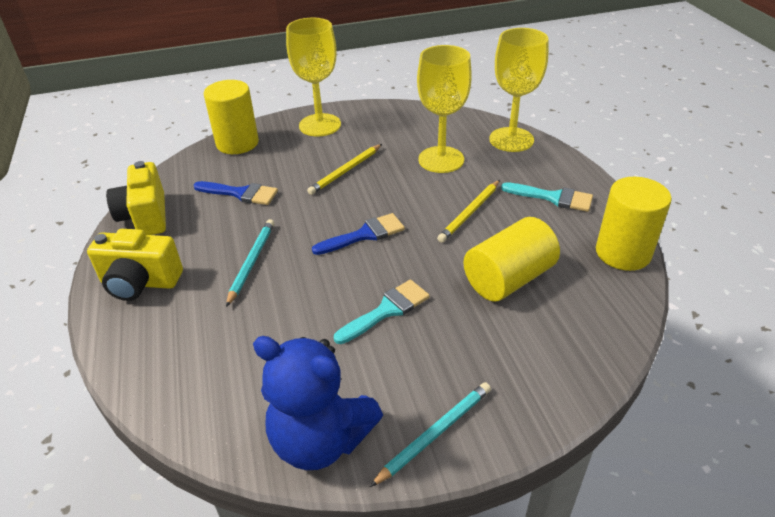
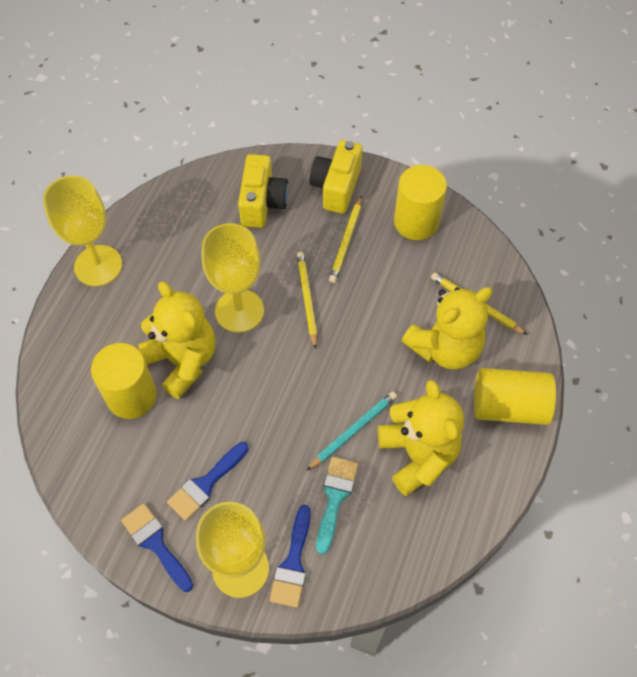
blue brush: 2 -> 3
blue teddy bear: 1 -> 0
turquoise brush: 2 -> 1
turquoise pencil: 2 -> 1
yellow pencil: 2 -> 3
yellow teddy bear: 0 -> 3

